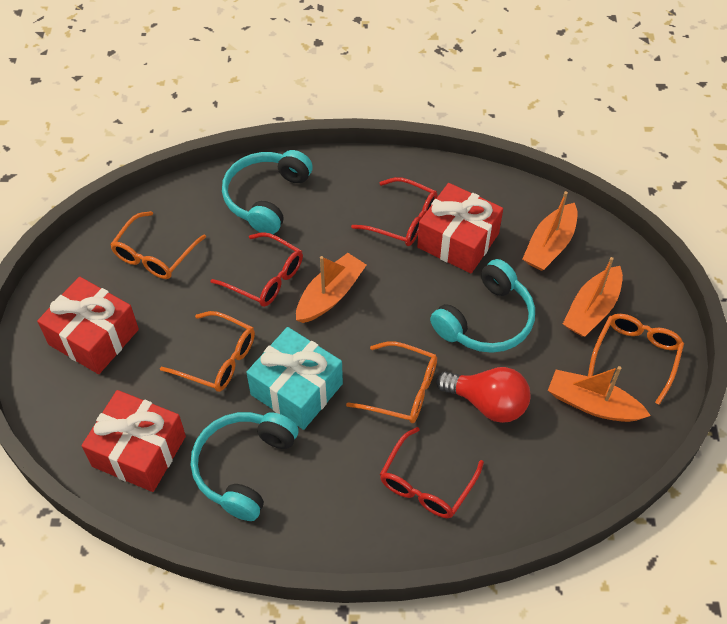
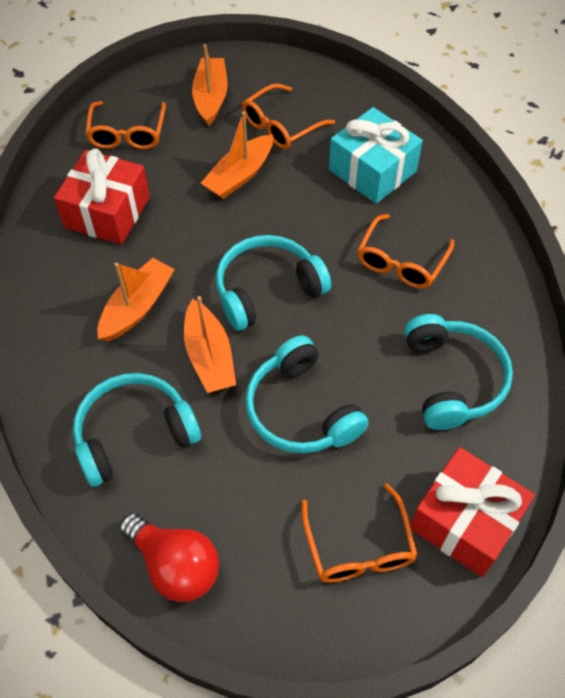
red gift: 3 -> 2
red glasses: 3 -> 0
turquoise headphones: 3 -> 4

